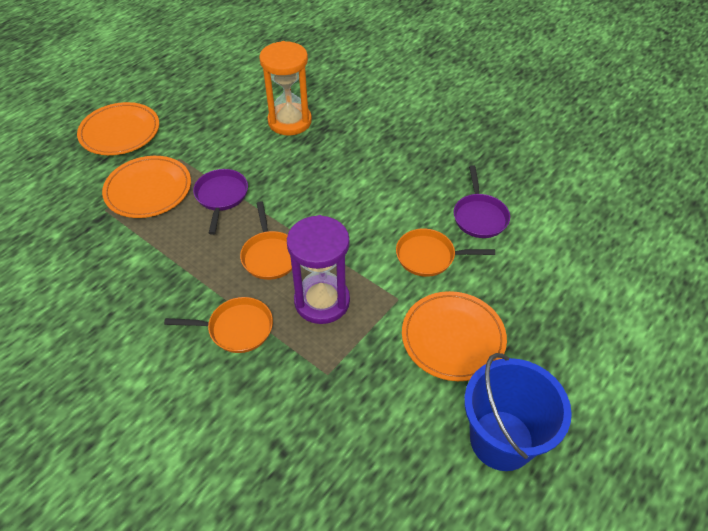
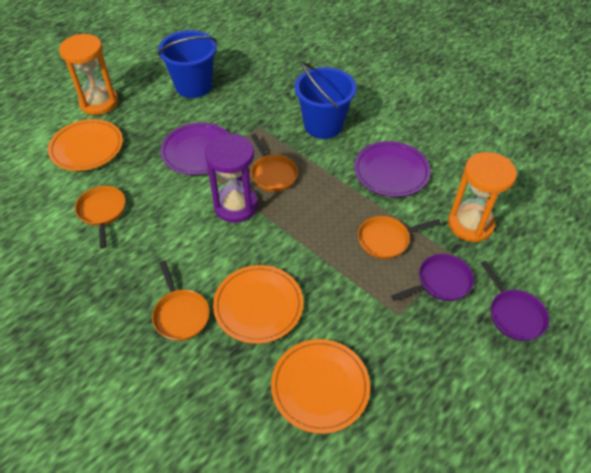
blue bucket: 1 -> 2
orange hourglass: 1 -> 2
orange pan: 3 -> 4
purple plate: 0 -> 2

